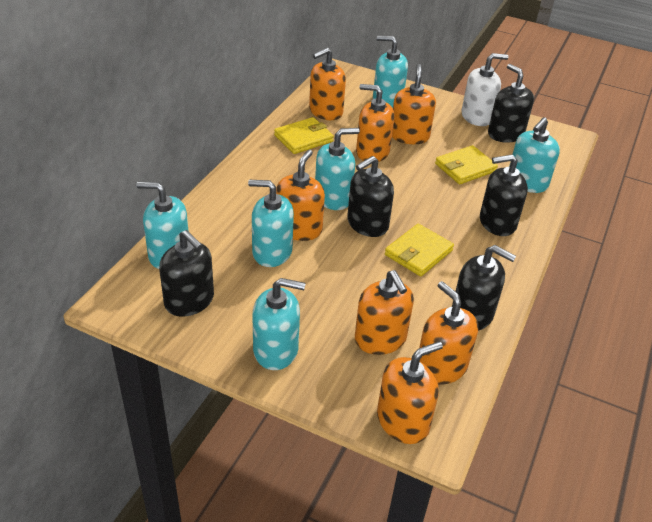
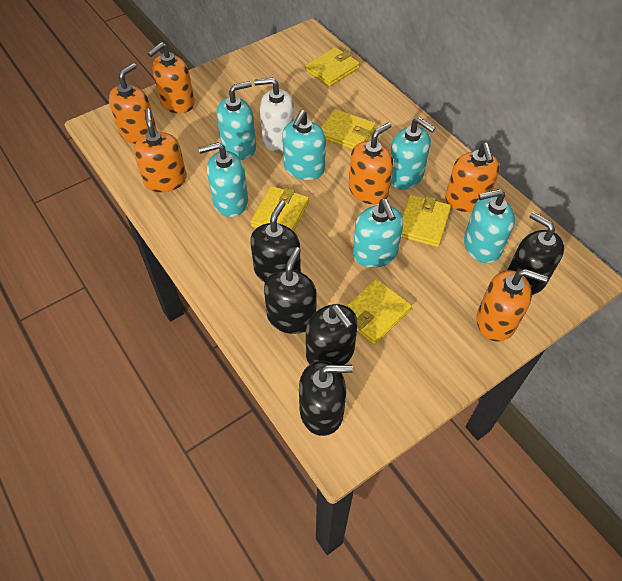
orange soap dispenser: 7 -> 6
yellow wallet: 3 -> 5

